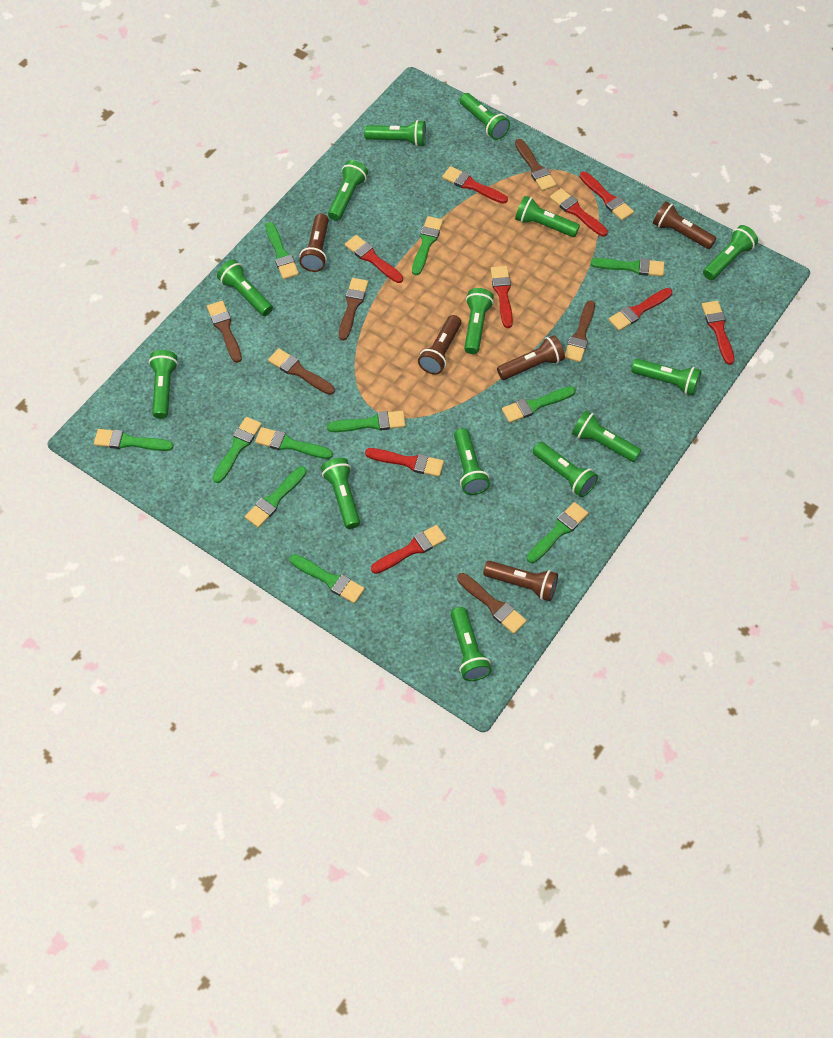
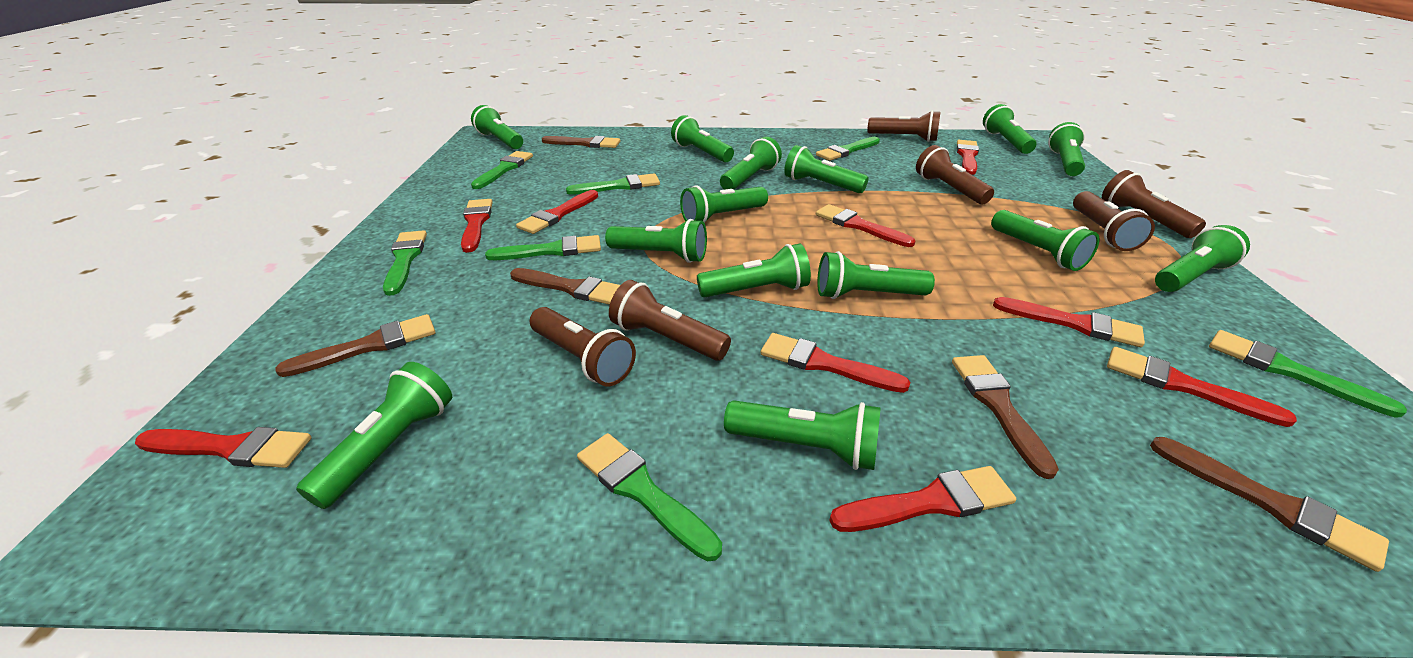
brown brush: 6 -> 5
brown flashlight: 5 -> 6
green brush: 11 -> 7

